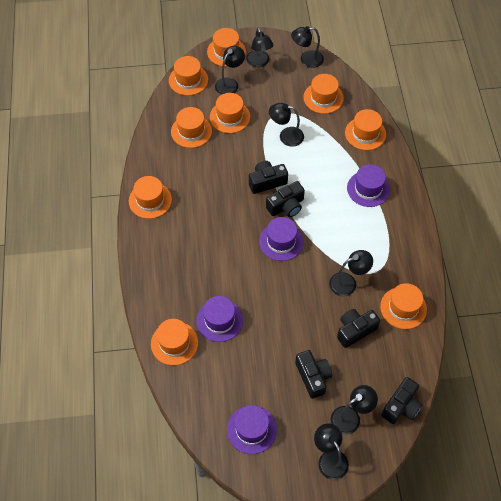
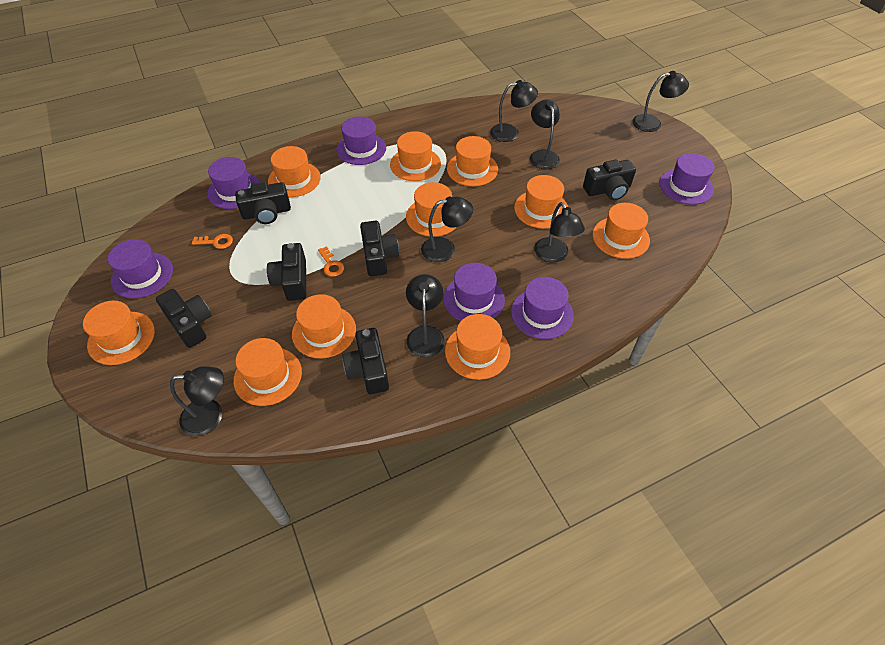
black camera: 5 -> 6
orange hat: 9 -> 10
orange key: 0 -> 2
purple hat: 4 -> 6

